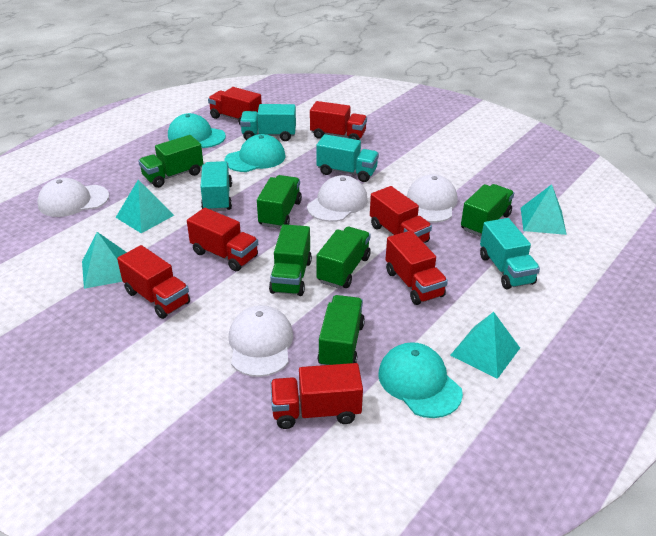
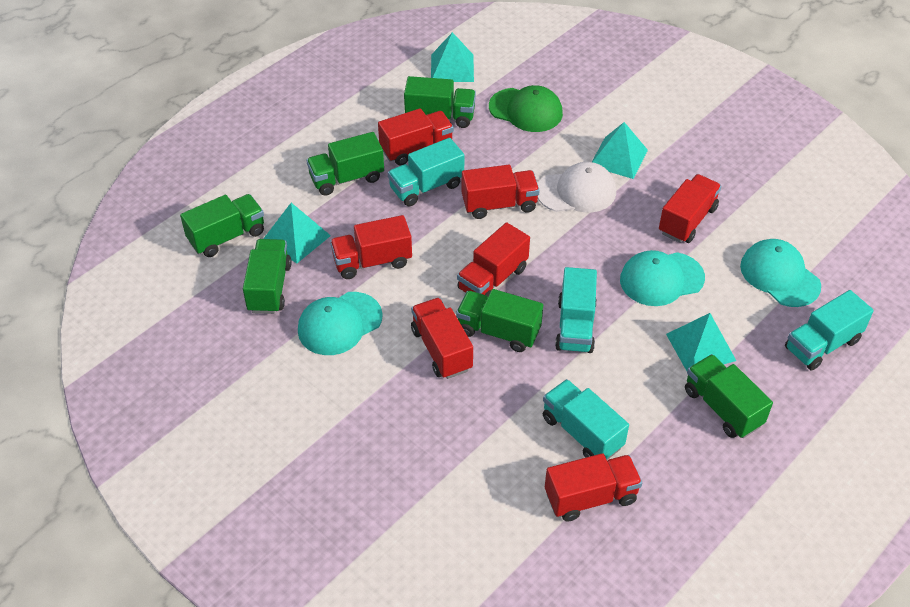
green cap: 0 -> 1
white cap: 4 -> 1

